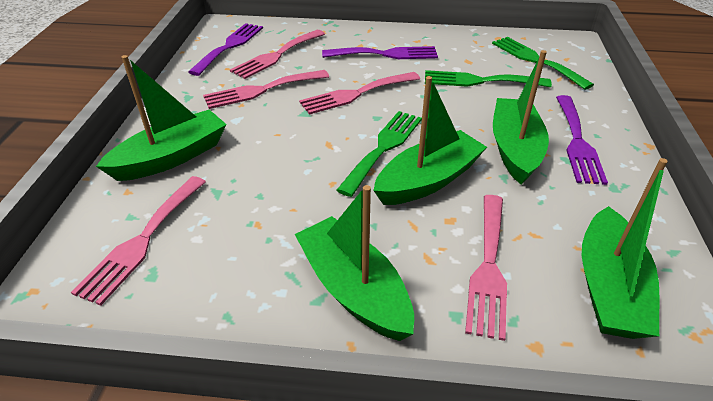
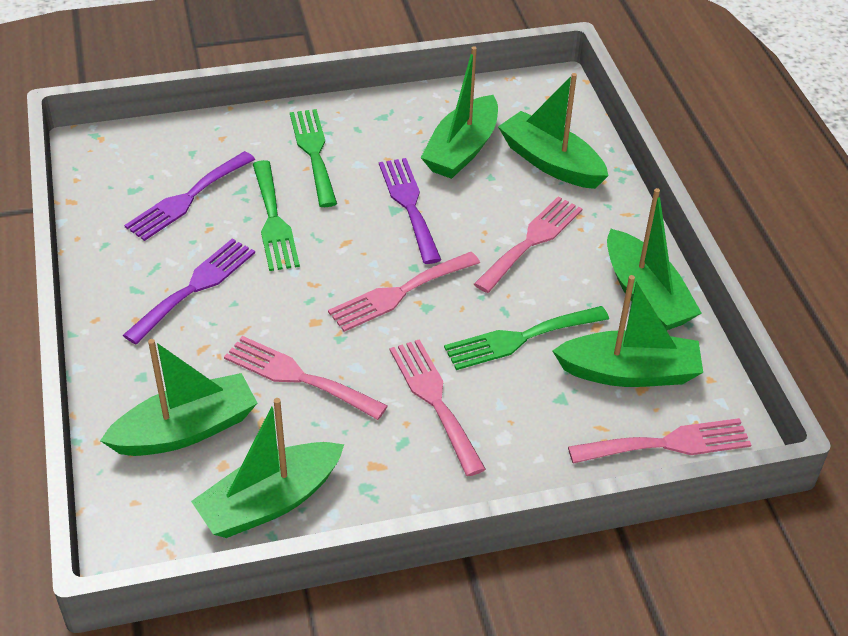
green boat: 5 -> 6

